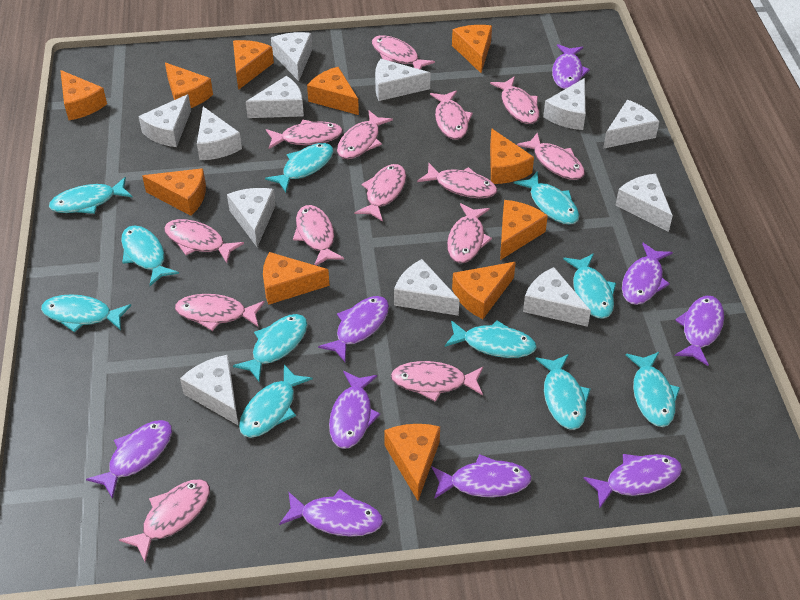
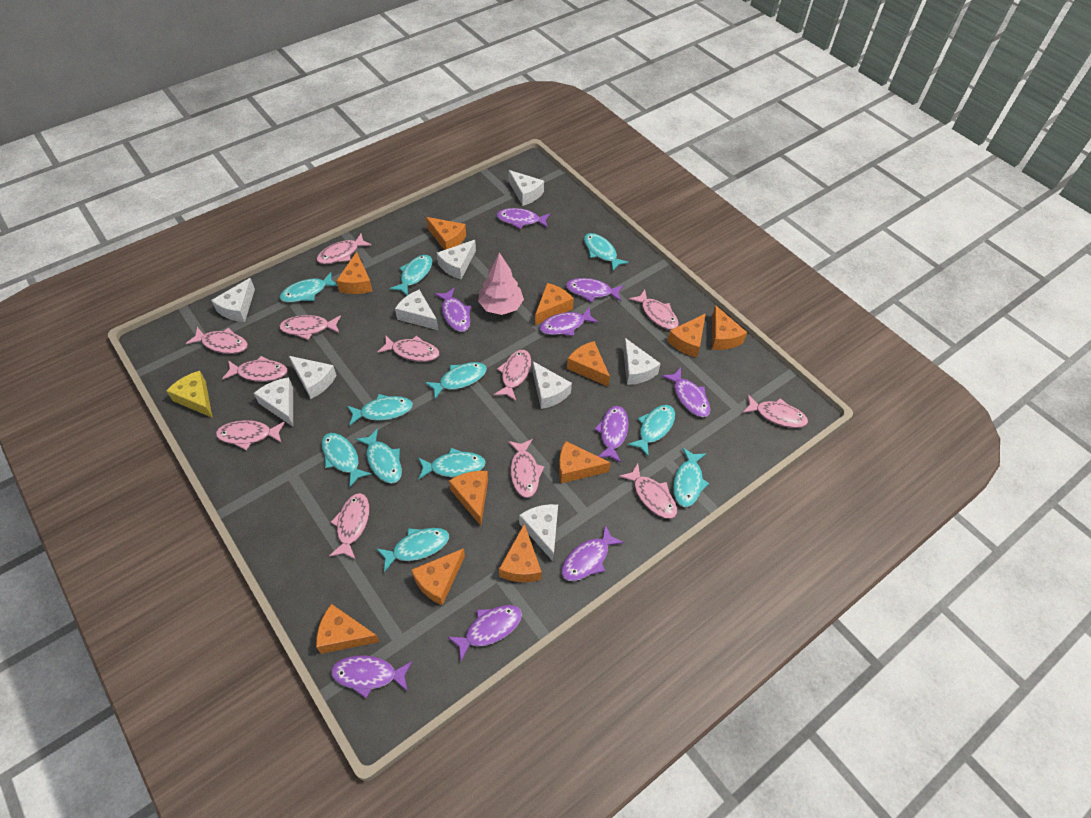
pink fish: 14 -> 12
pink tree: 0 -> 1
white cheese: 12 -> 9
yellow cheese: 0 -> 1

